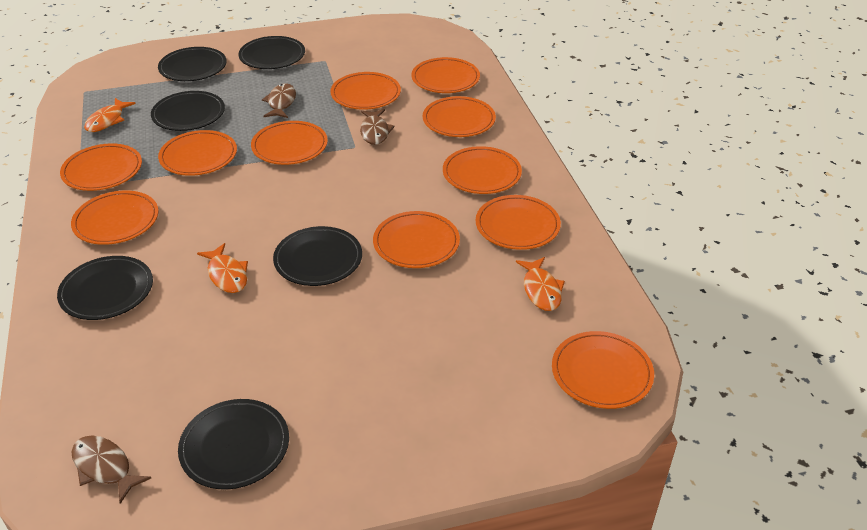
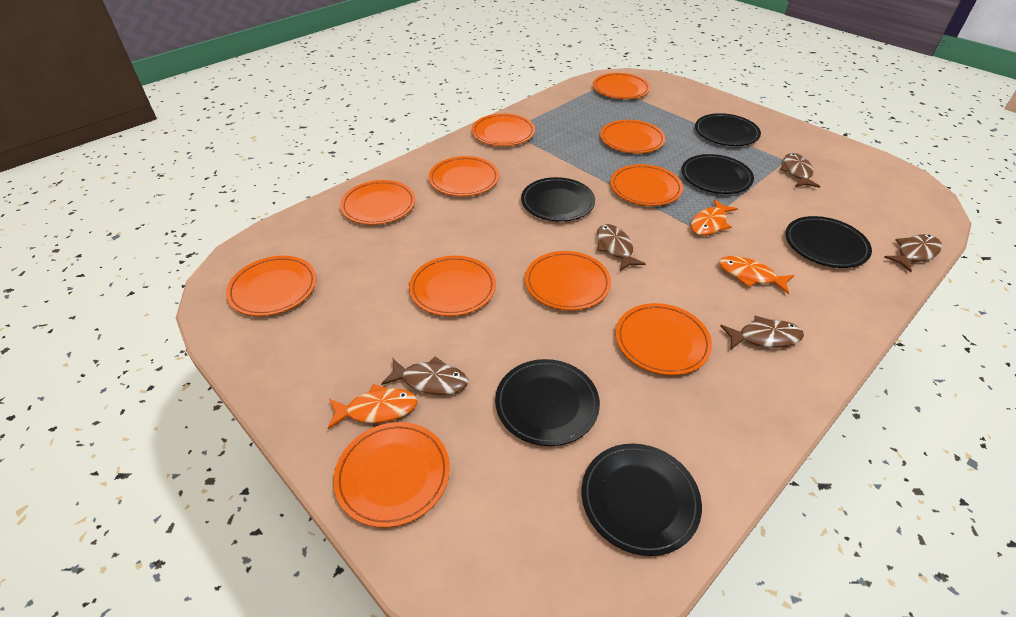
brown fish: 3 -> 5

